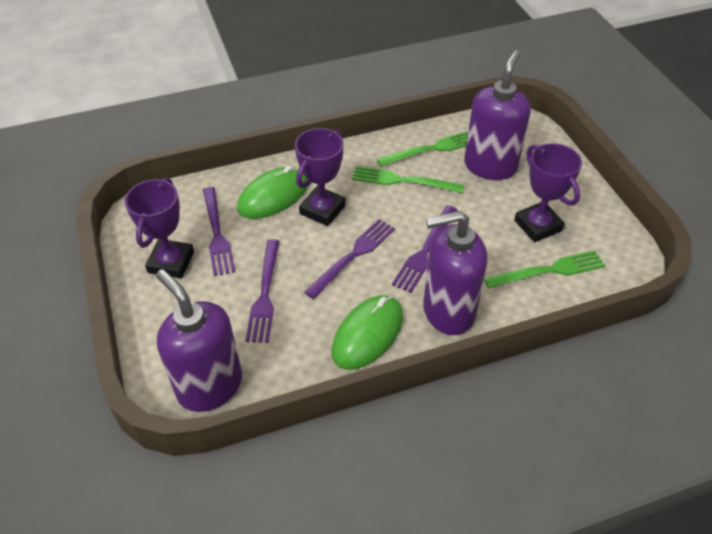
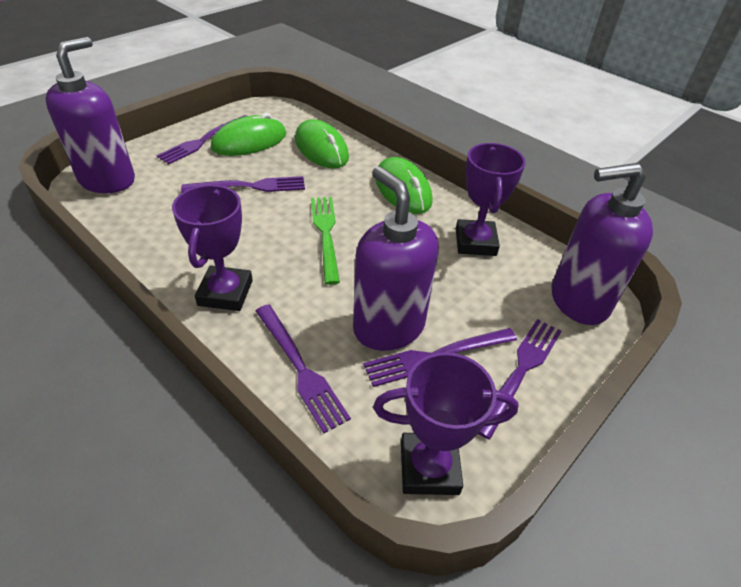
green fork: 3 -> 1
green mouse: 2 -> 3
purple fork: 4 -> 5

